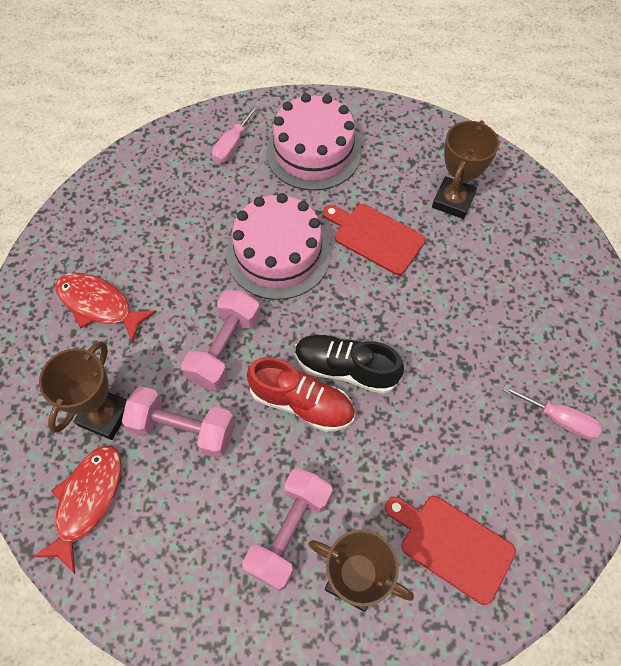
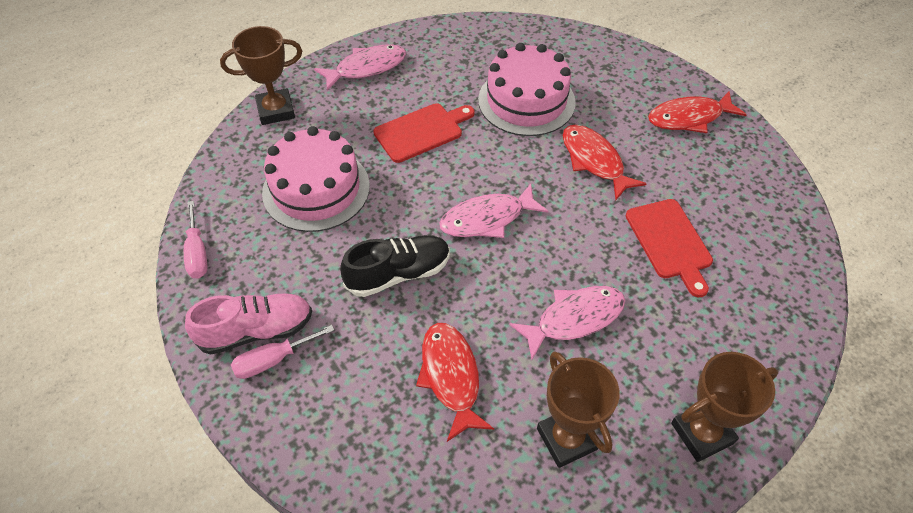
pink dumbbell: 3 -> 0
pink fish: 0 -> 3
pink shoe: 0 -> 1
red fish: 2 -> 3
red shoe: 1 -> 0

